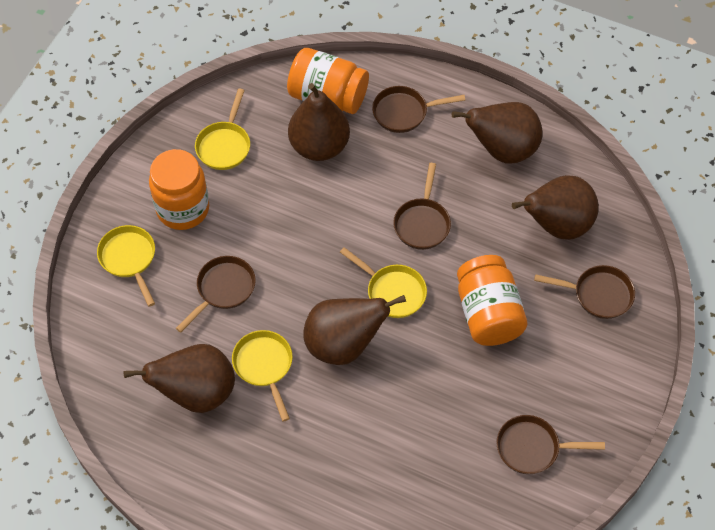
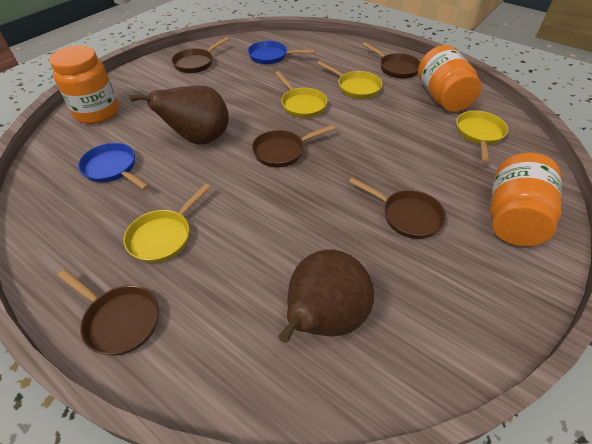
blue pan: 0 -> 2
brown pear: 5 -> 2

